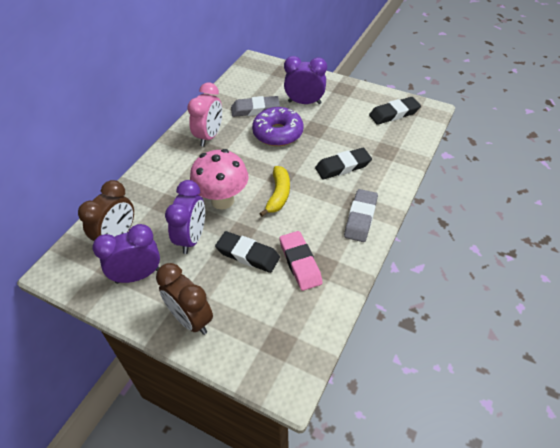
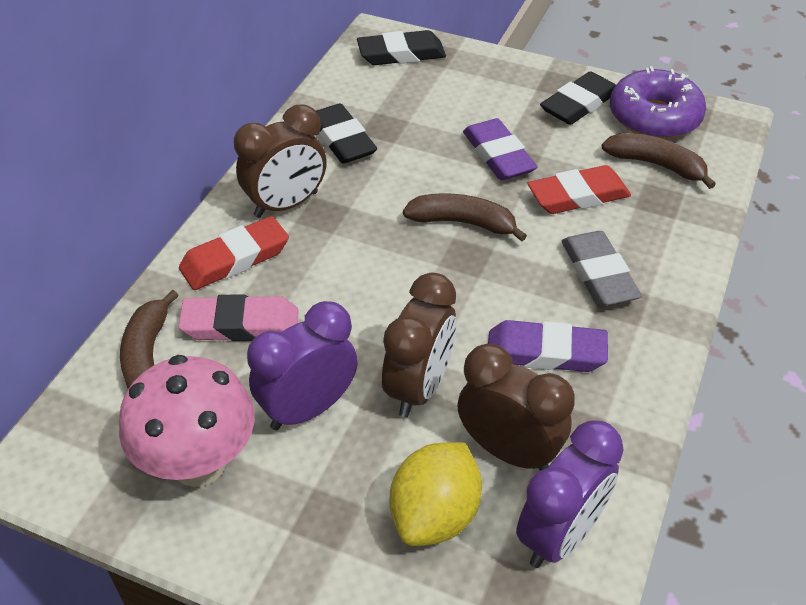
brown banana: 0 -> 3
brown clock: 2 -> 3
grey eraser: 2 -> 1
pink clock: 1 -> 0
purple clock: 3 -> 2
purple eraser: 0 -> 2
red eraser: 0 -> 2
yellow banana: 1 -> 0
yellow lemon: 0 -> 1

